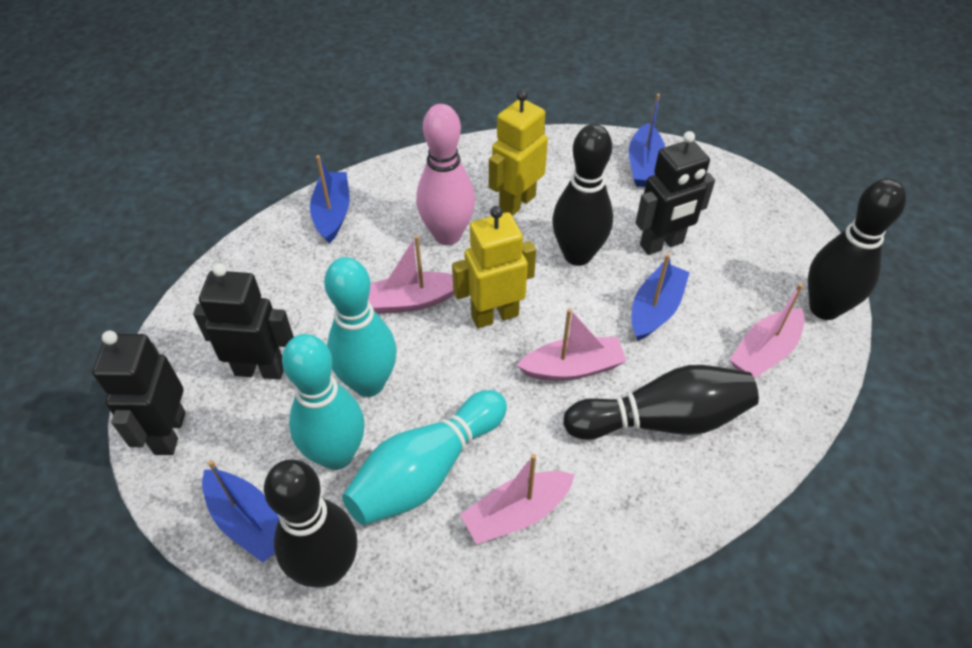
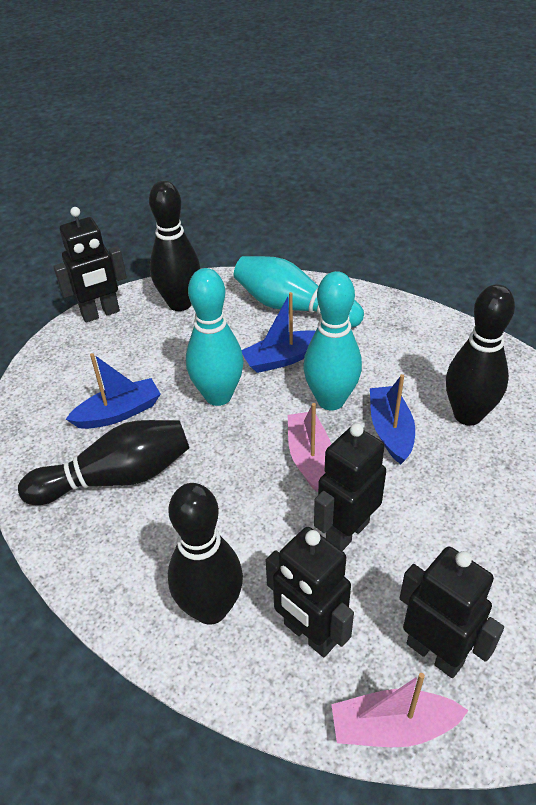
black robot: 3 -> 4
blue boat: 4 -> 3
pink boat: 4 -> 2
pink bowling pin: 1 -> 0
yellow robot: 2 -> 0

